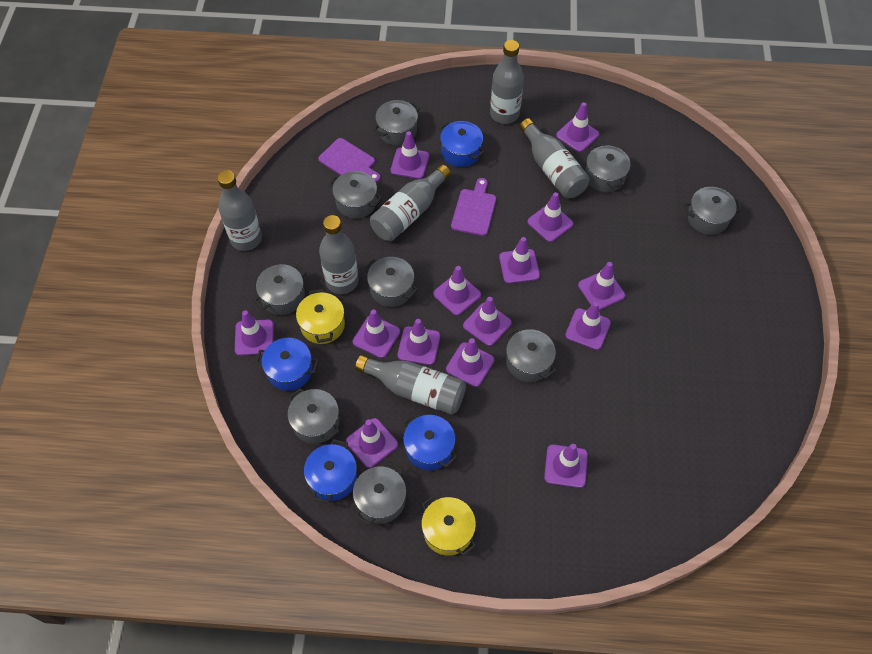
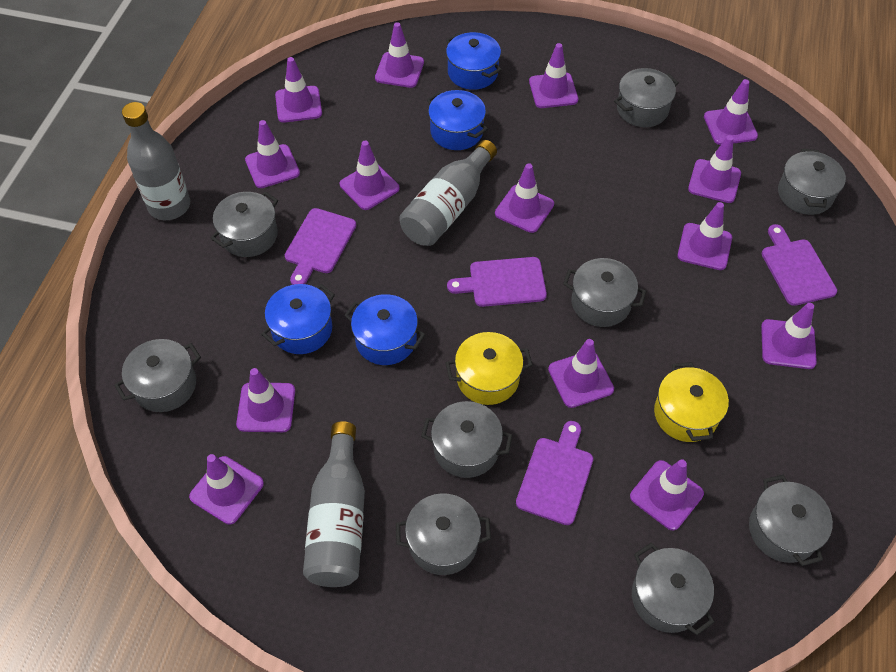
grey bottle: 6 -> 3
purple cutting board: 2 -> 4

